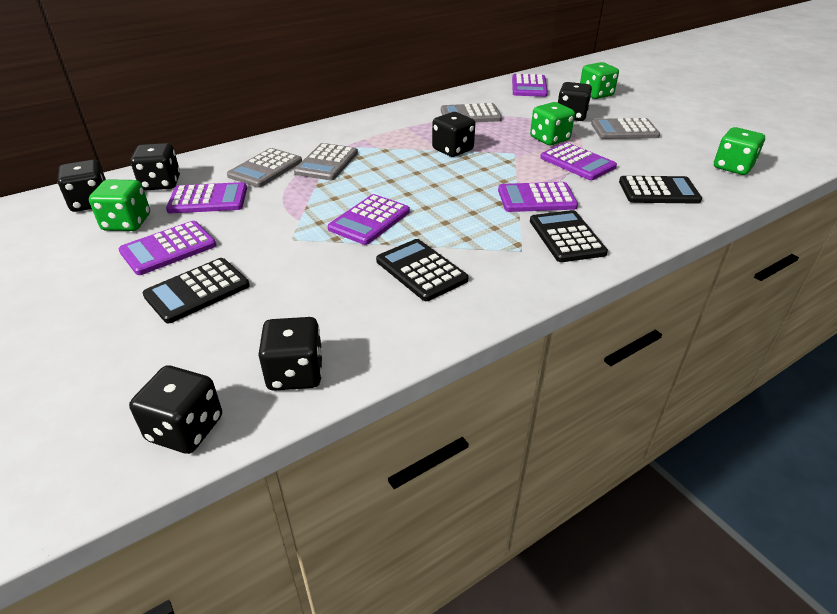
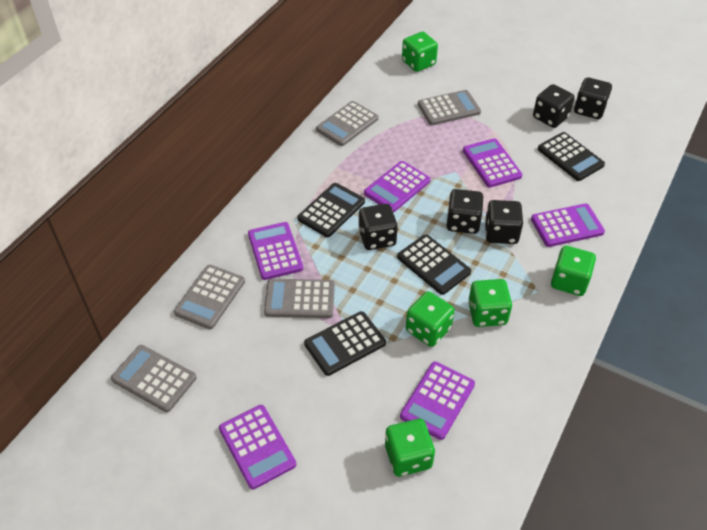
black dice: 6 -> 5
green dice: 4 -> 5
grey calculator: 4 -> 5

